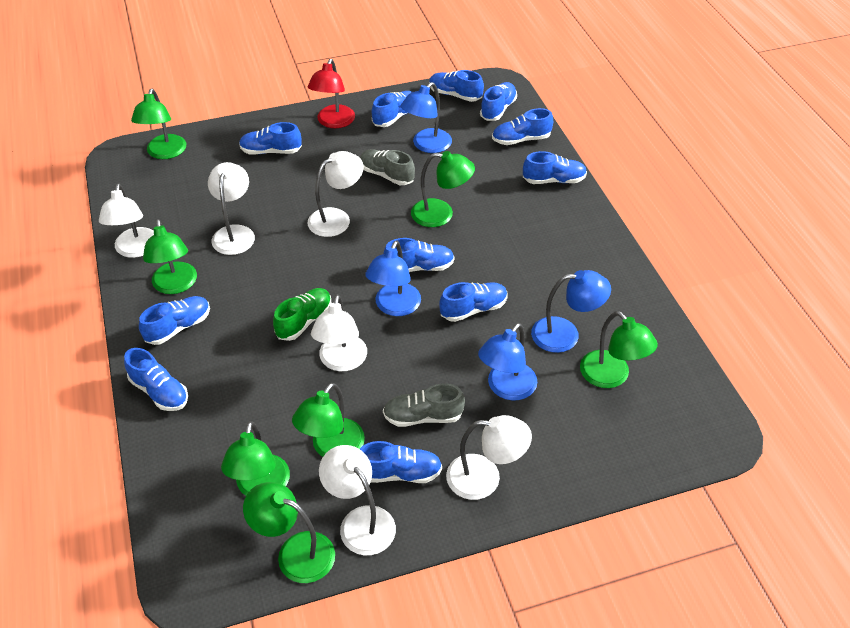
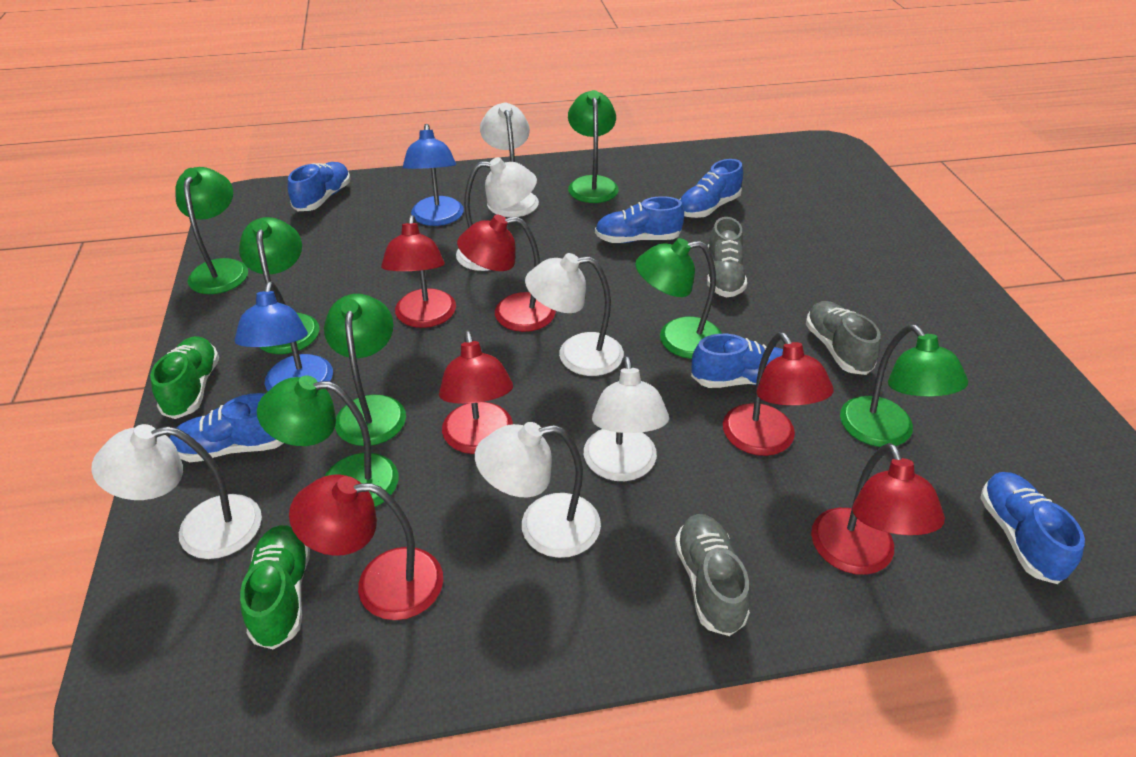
blue lamp: 4 -> 2
blue shoe: 11 -> 6
green shoe: 1 -> 2
grey shoe: 2 -> 3
red lamp: 1 -> 6

